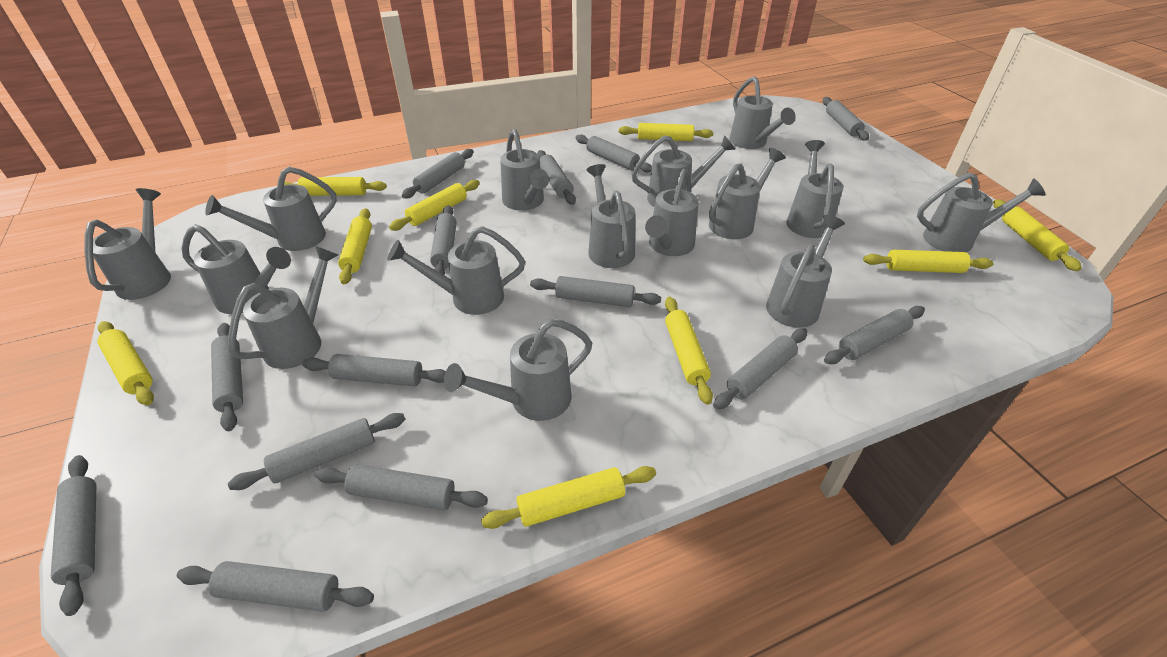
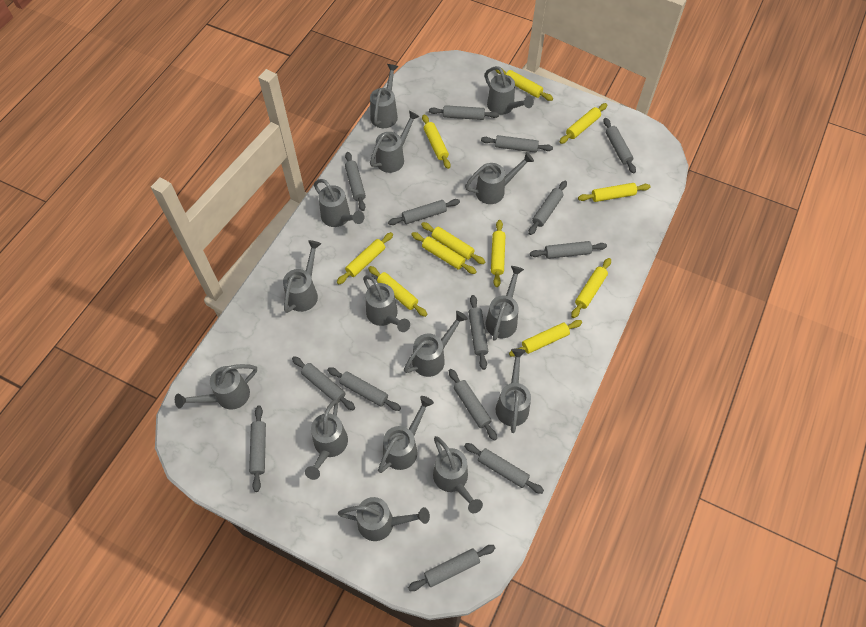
yellow rolling pin: 9 -> 11

